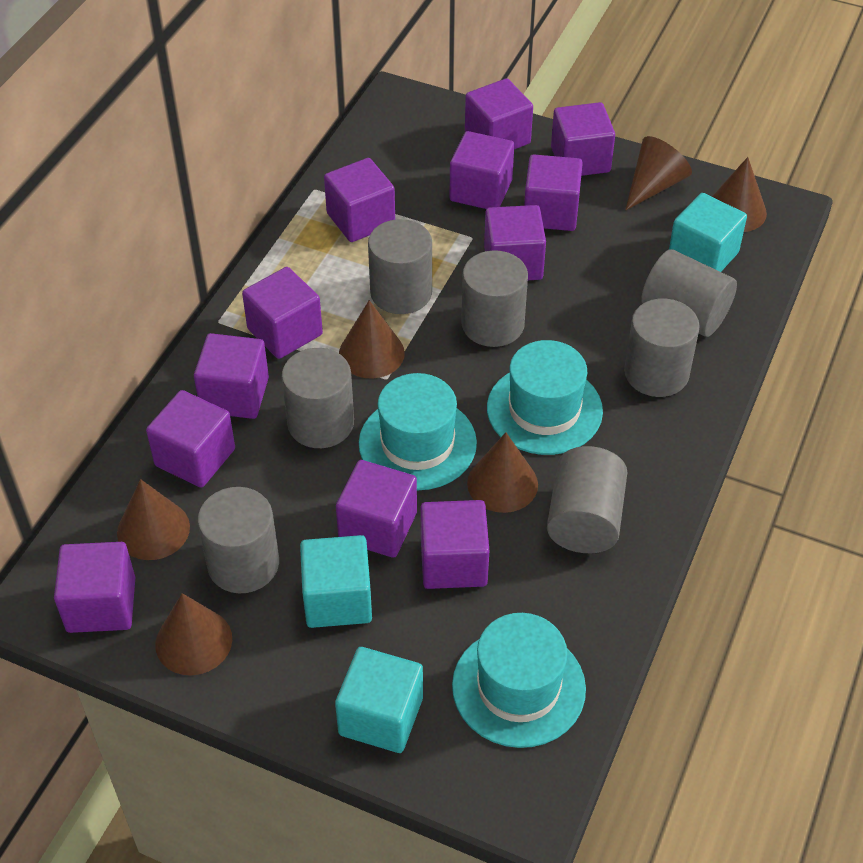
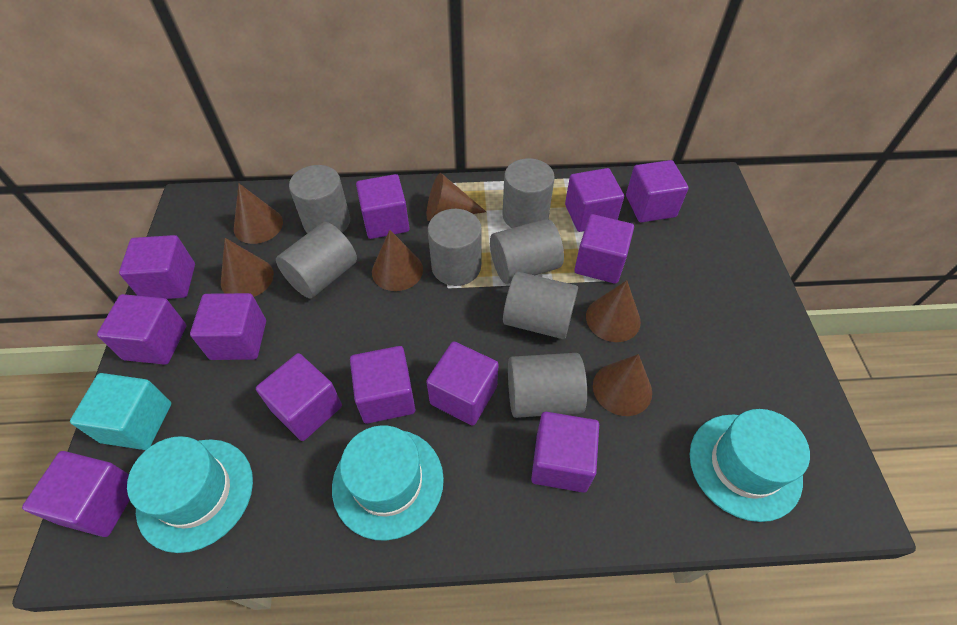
turquoise cube: 3 -> 1

